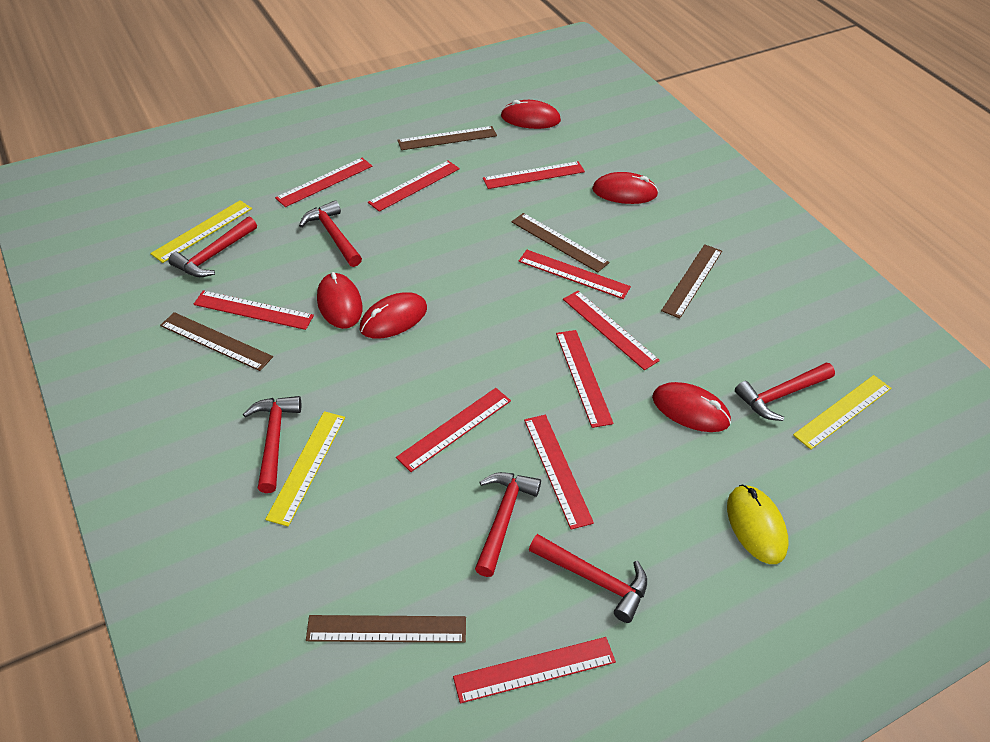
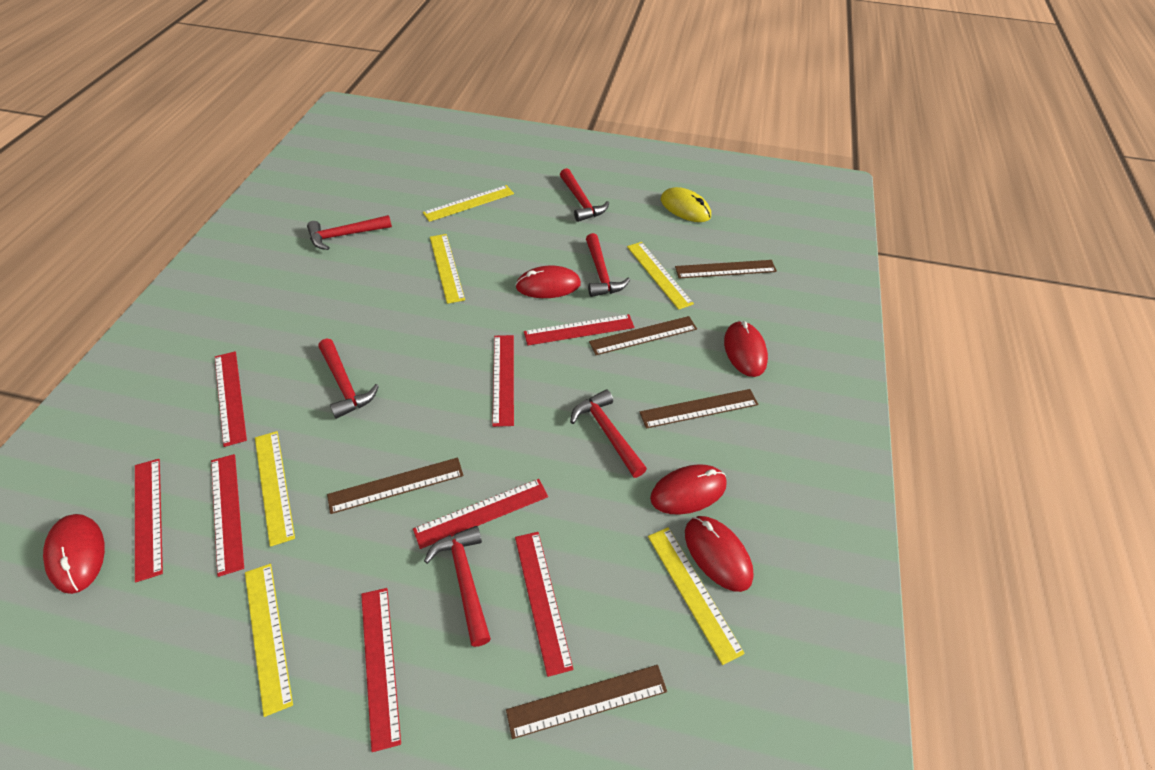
red ruler: 10 -> 8
yellow ruler: 3 -> 6

